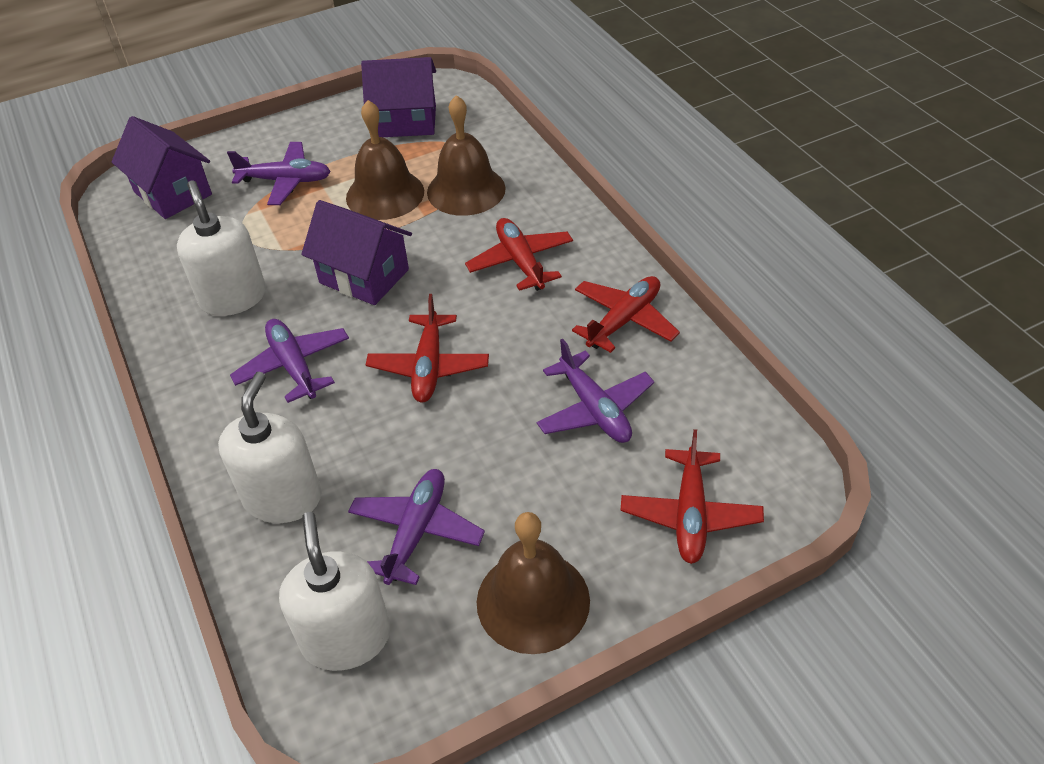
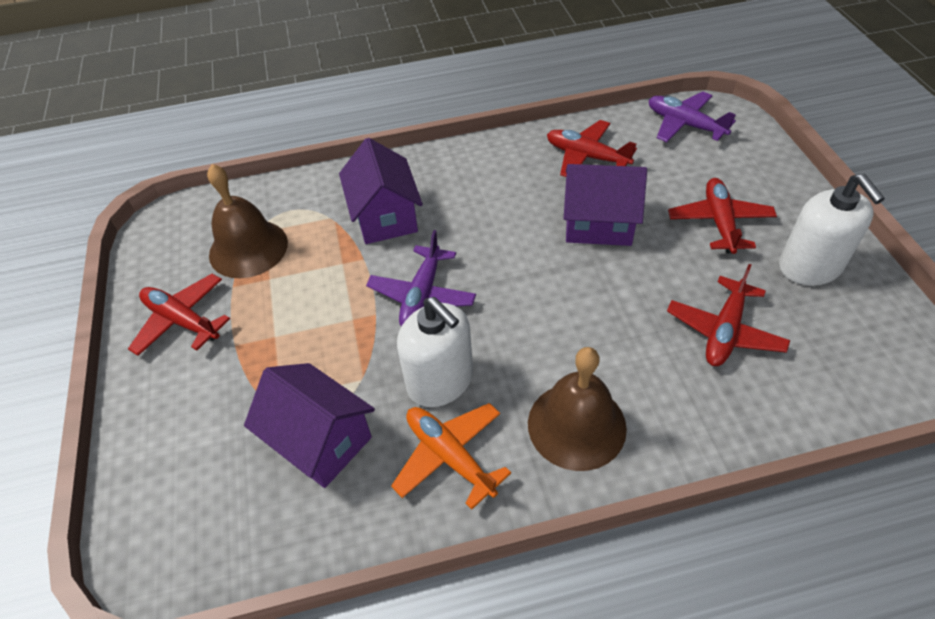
brown bell: 3 -> 2
orange plane: 0 -> 1
purple plane: 4 -> 2
white soap dispenser: 3 -> 2

